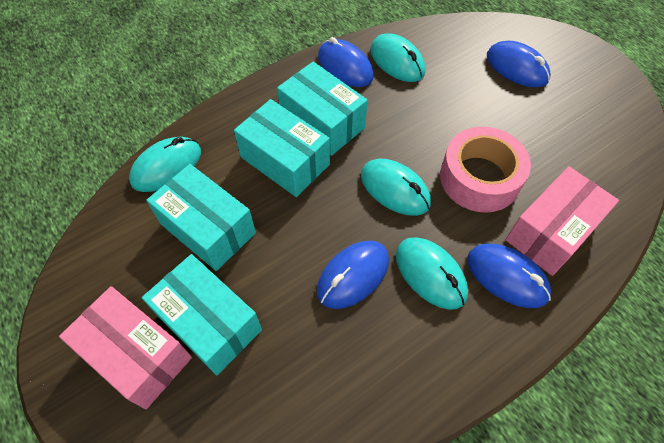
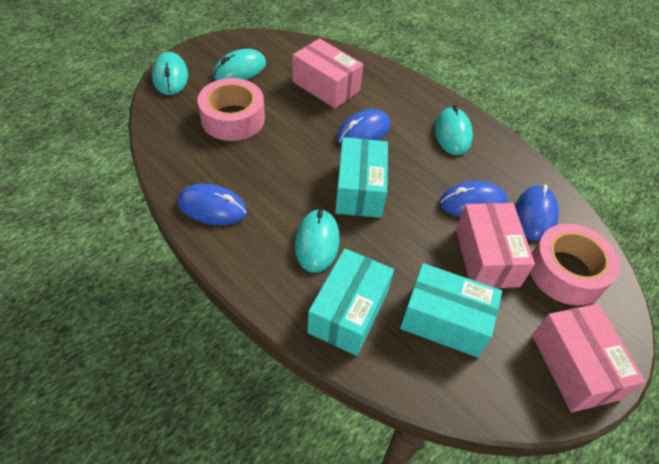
pink box: 2 -> 3
pink tape: 1 -> 2
turquoise box: 4 -> 3

